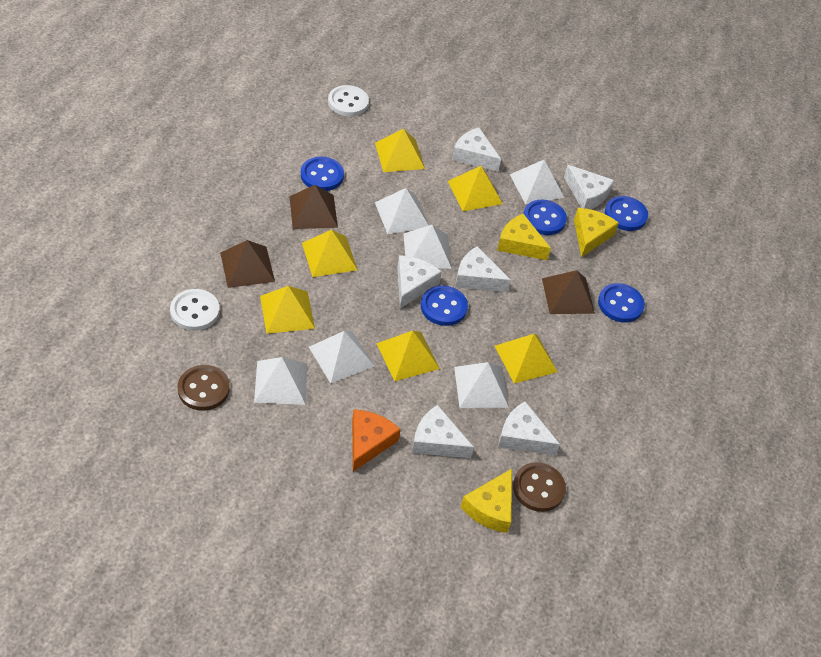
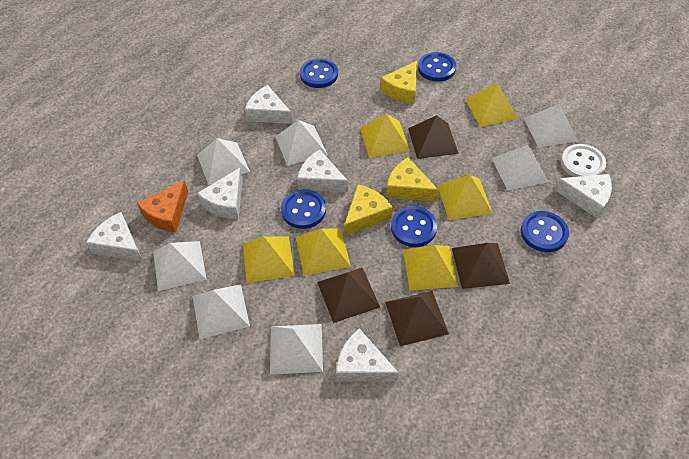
brown button: 2 -> 0
brown pyramid: 3 -> 4
white button: 2 -> 1
white pyramid: 6 -> 7

